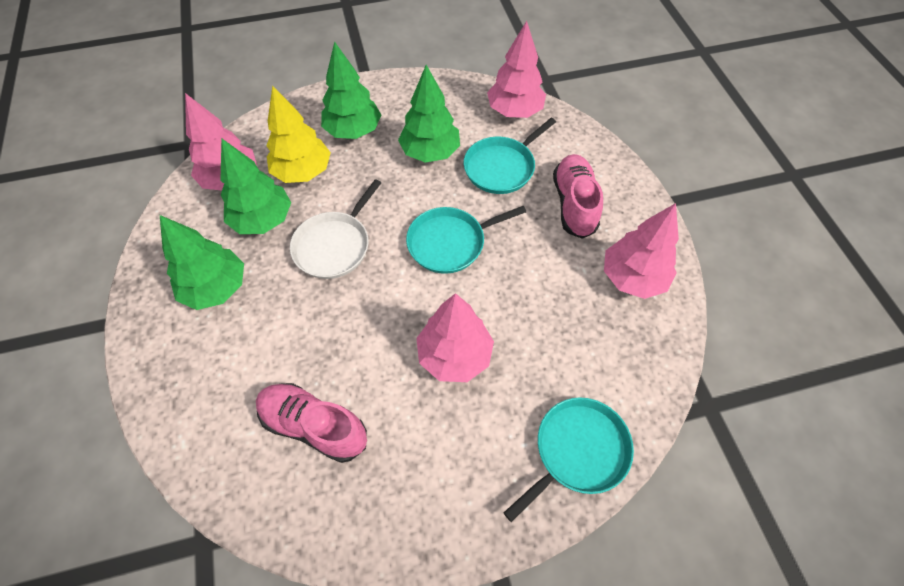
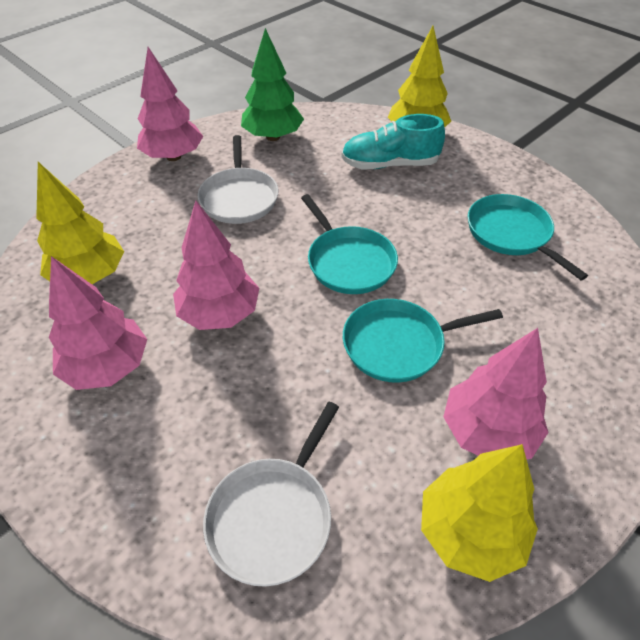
green tree: 4 -> 1
pink shoe: 2 -> 0
turquoise shoe: 0 -> 1
white pan: 1 -> 2
yellow tree: 1 -> 3

